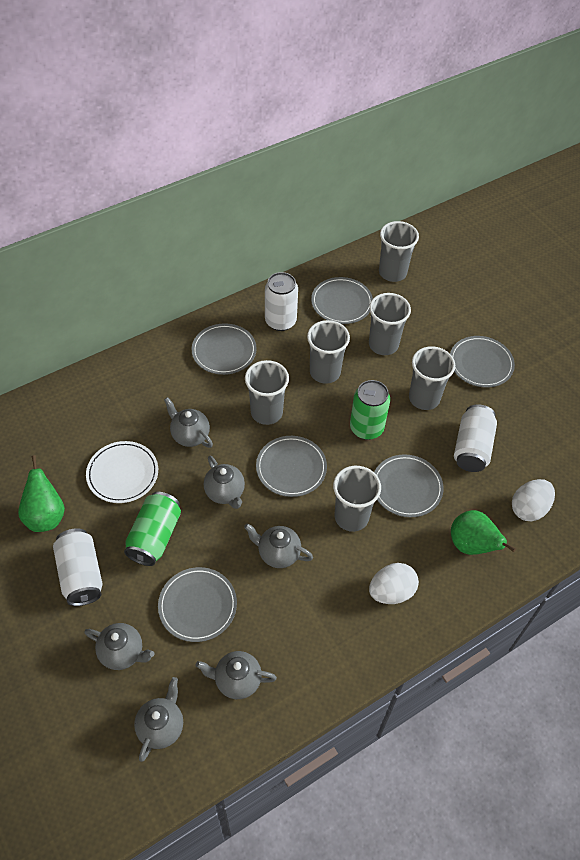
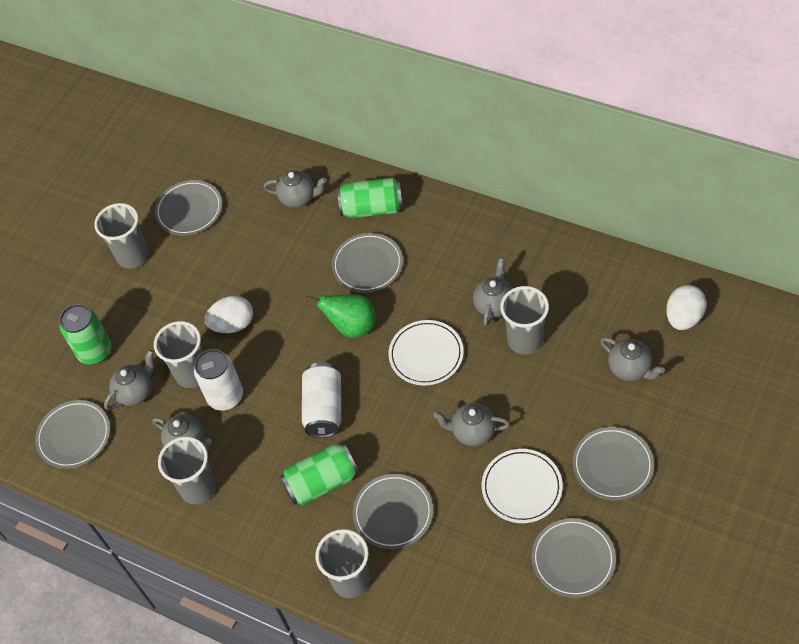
green can: 2 -> 3
green pear: 2 -> 1
grey cup: 6 -> 5
white can: 3 -> 2
white plate: 1 -> 2

